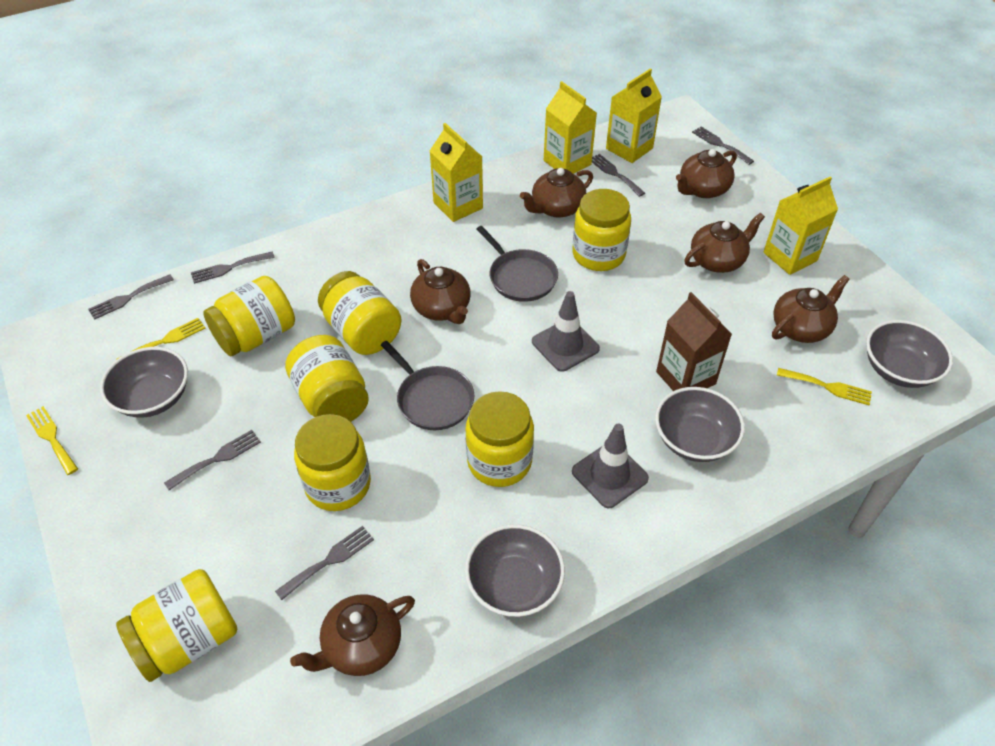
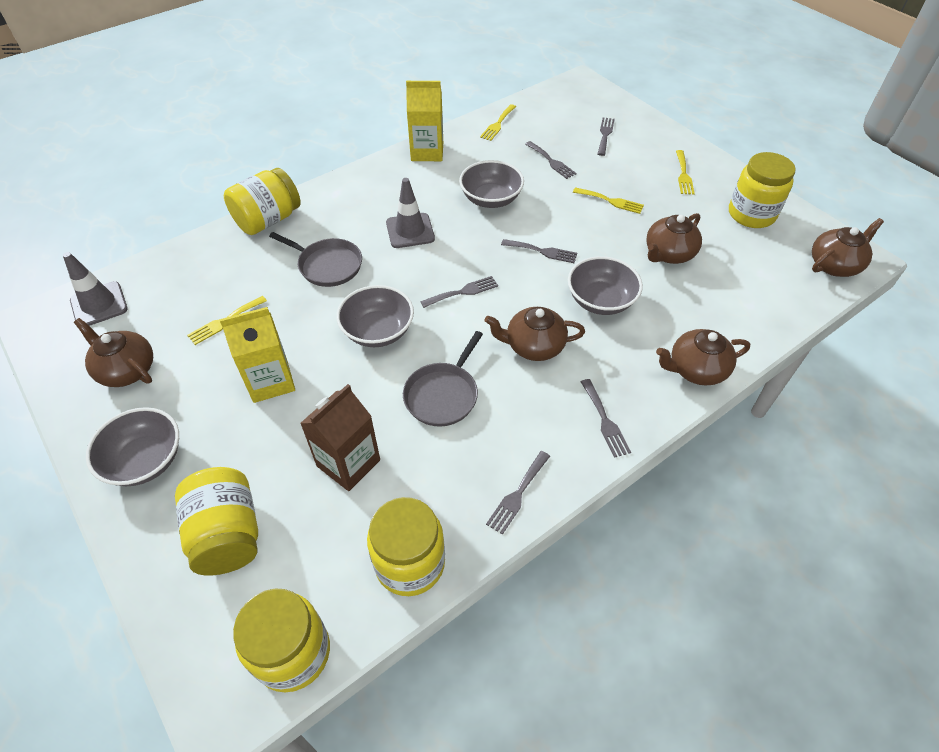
brown teapot: 6 -> 5
yellow carton: 4 -> 2
yellow fork: 3 -> 4
yellow jar: 7 -> 5

